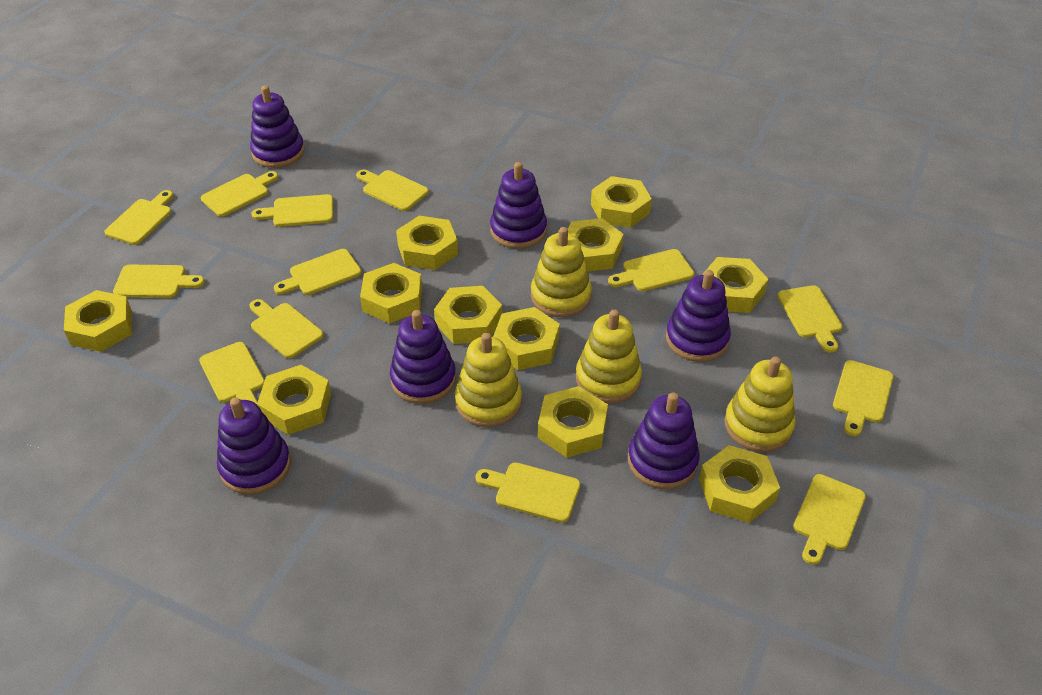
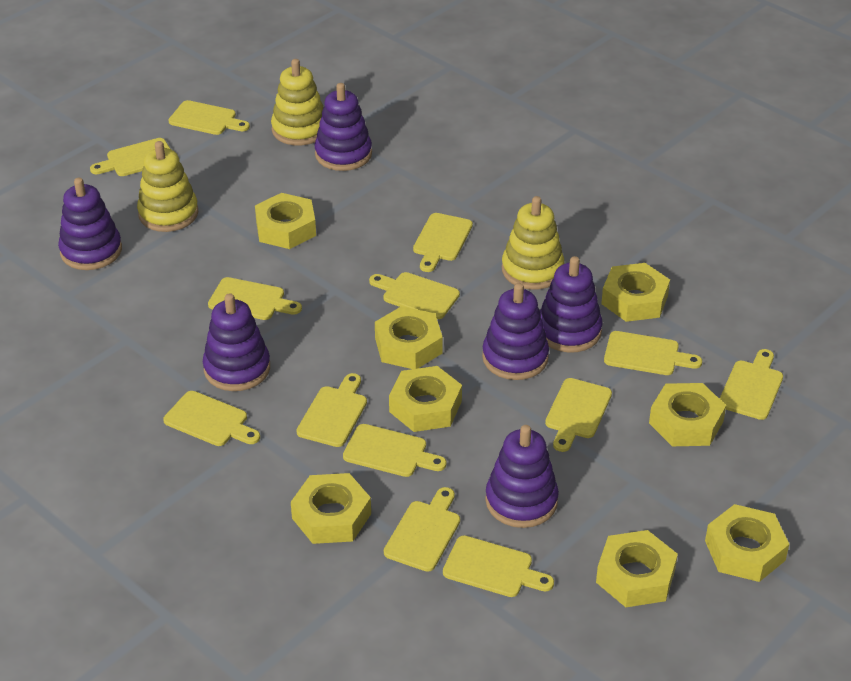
yellow nut: 11 -> 8
yellow stacking toy: 4 -> 3

